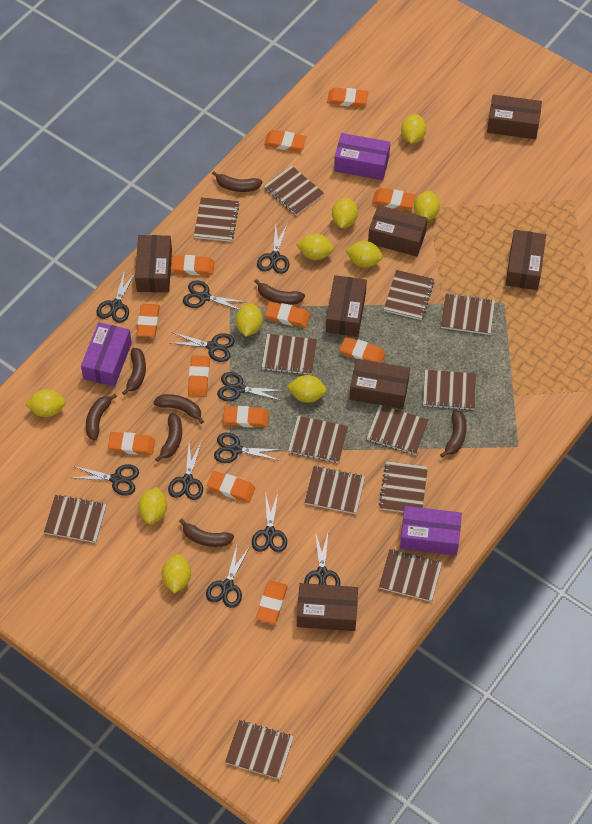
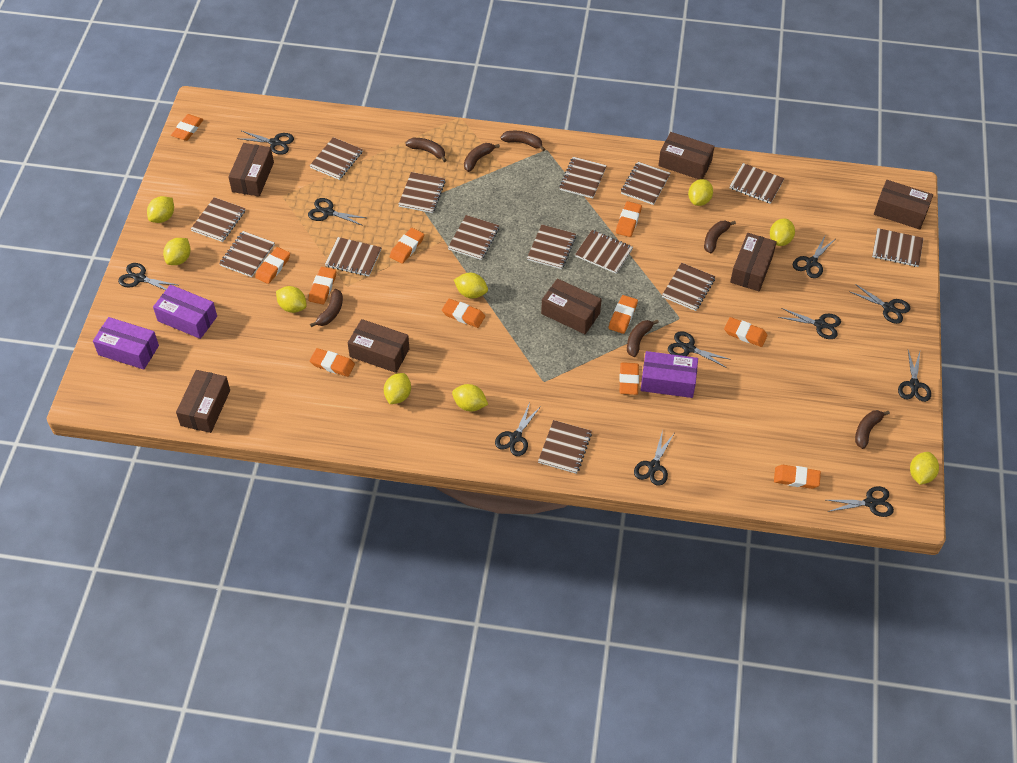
brown banana: 8 -> 7
brown notebook: 13 -> 14
orange eraser: 12 -> 11
yellow lemon: 10 -> 9

